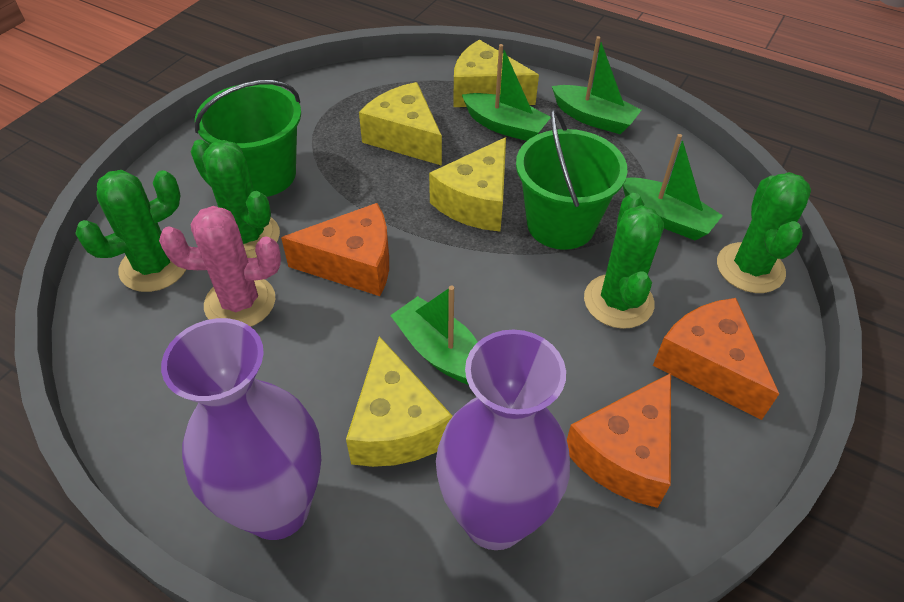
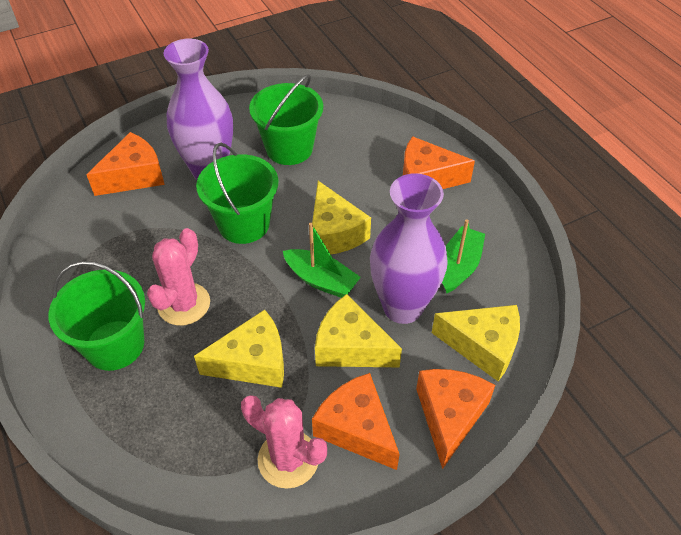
green boat: 4 -> 2
green bucket: 2 -> 3
green cactus: 4 -> 0
orange cheese: 3 -> 4
pink cactus: 1 -> 2

